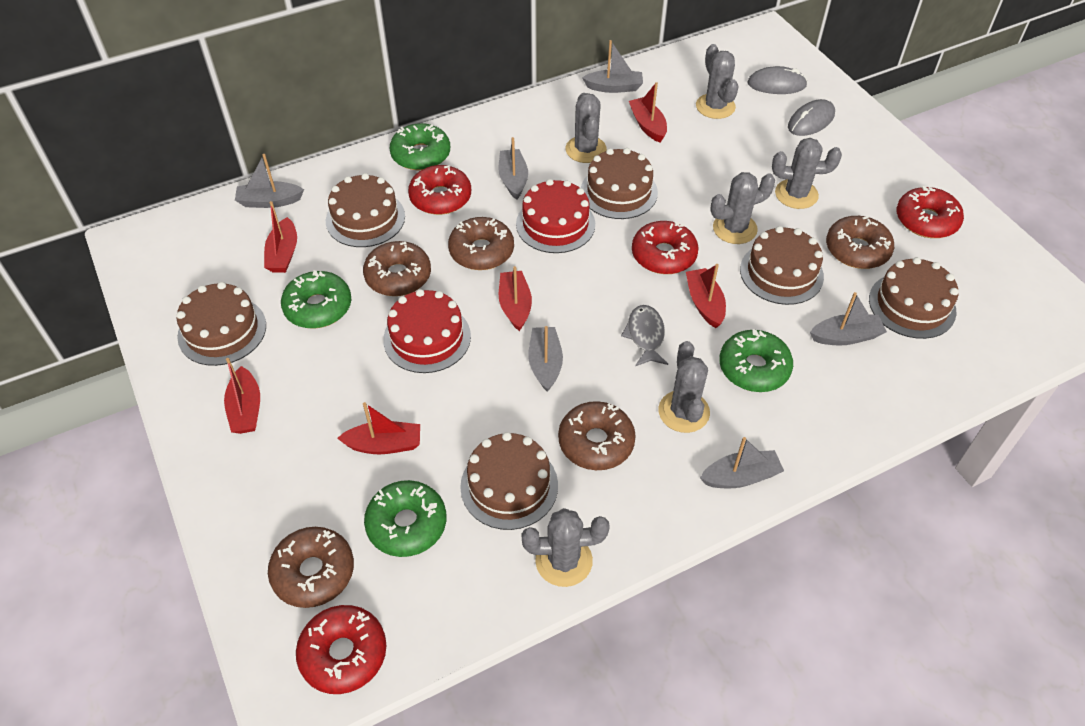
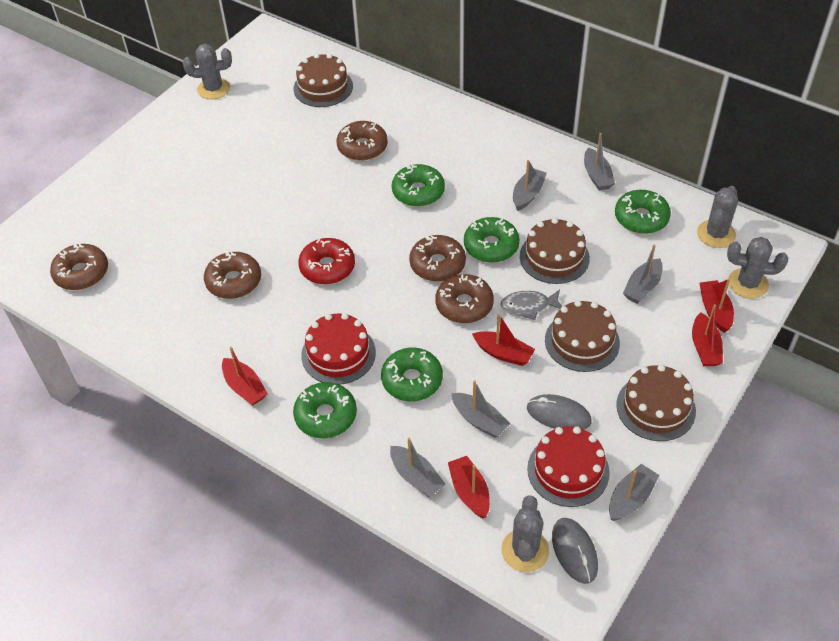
brown cake: 6 -> 4
green donut: 4 -> 5
grey cactus: 6 -> 4
red boat: 6 -> 5
red donut: 4 -> 1

